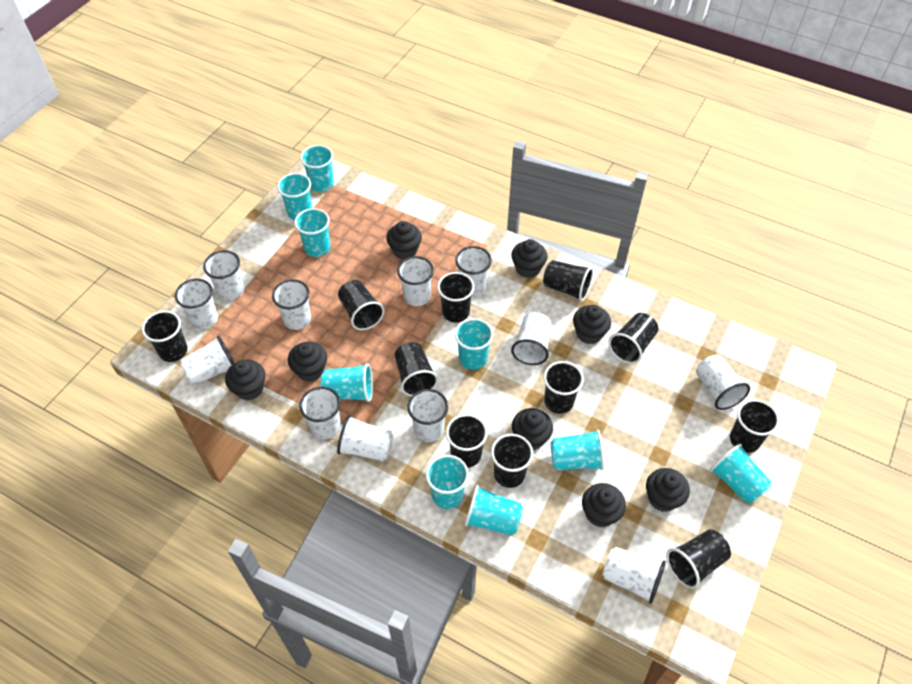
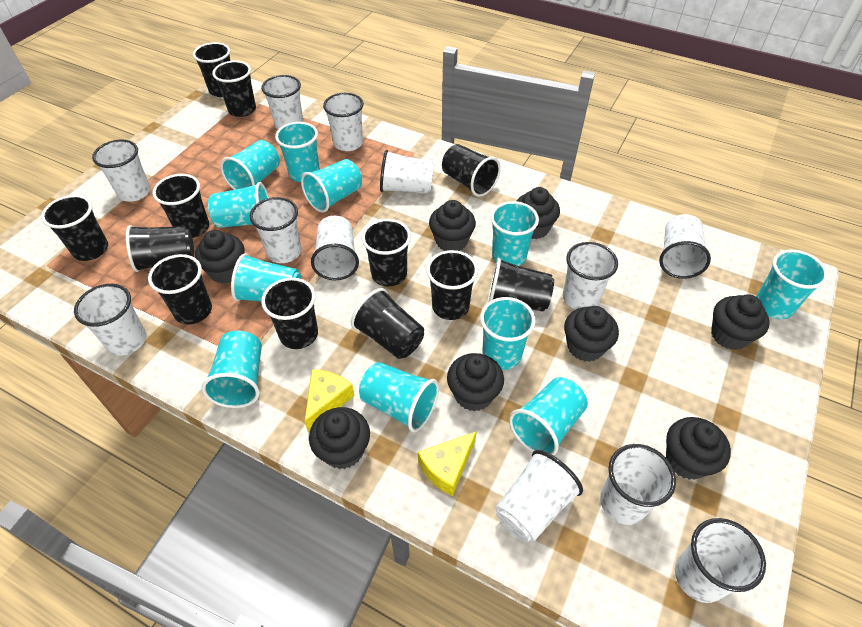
black cup: 11 -> 12
turquoise cup: 9 -> 11
yellow cheese: 0 -> 2

